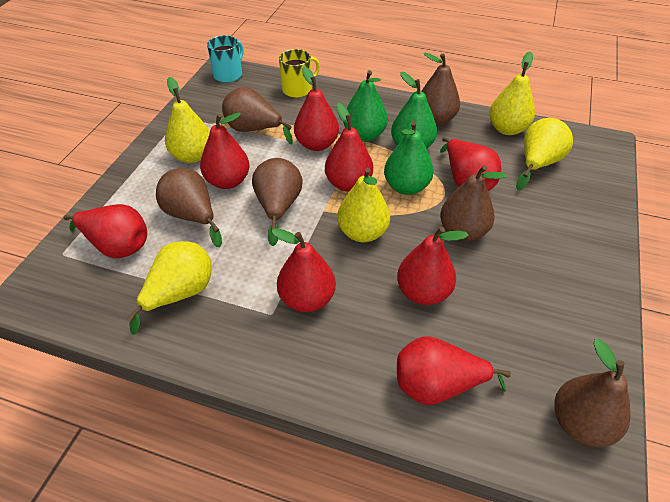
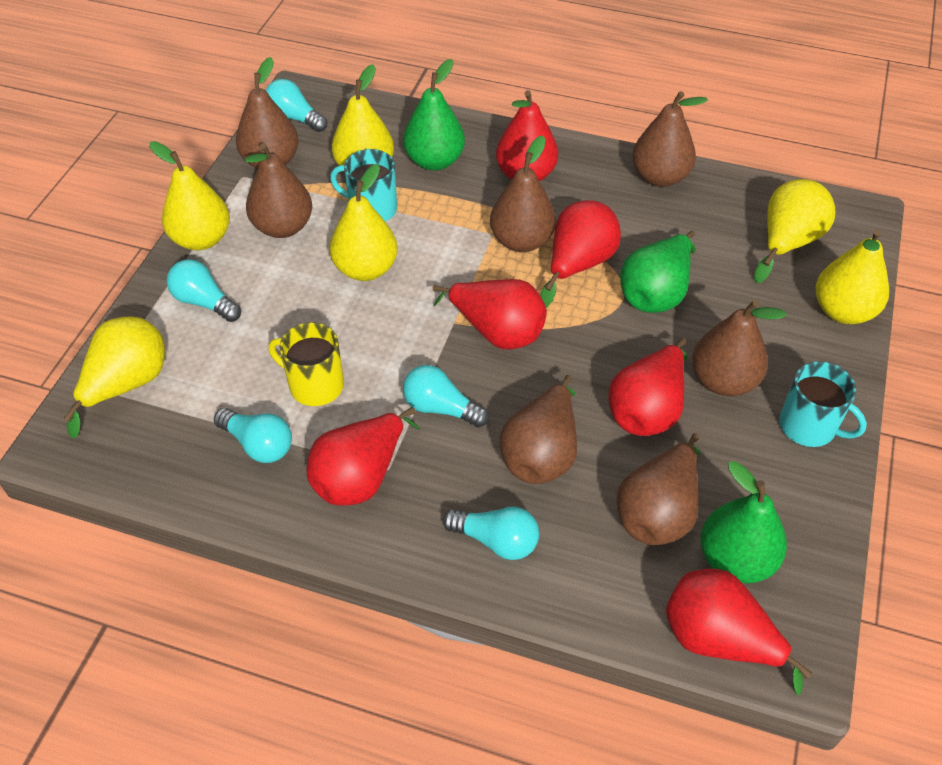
brown pear: 6 -> 7
red pear: 8 -> 6
turquoise light bulb: 0 -> 5
turquoise mug: 1 -> 2
yellow pear: 5 -> 6

